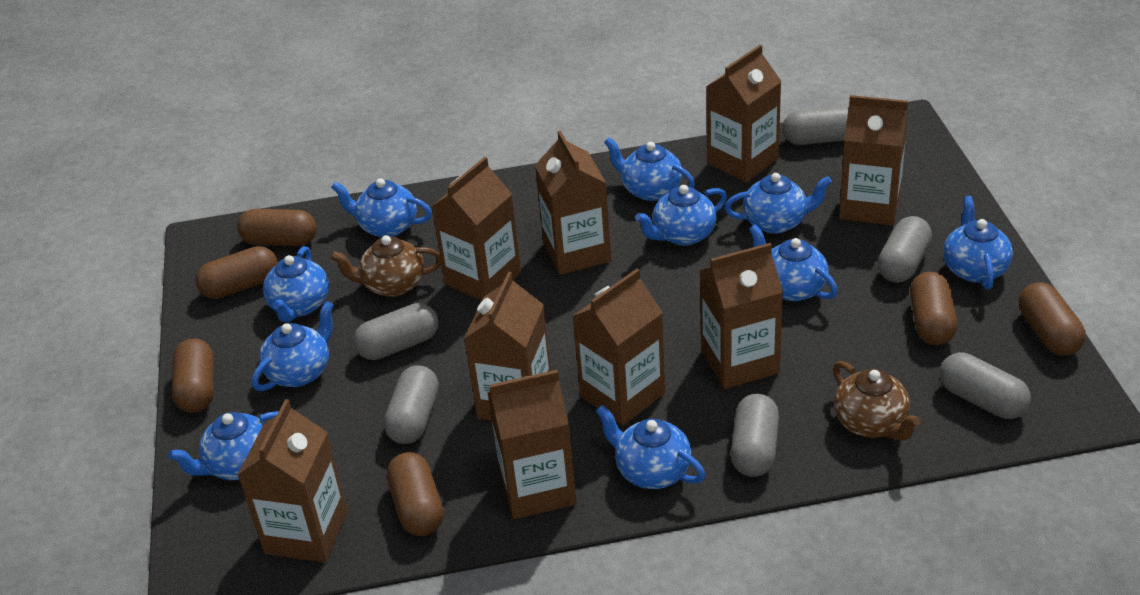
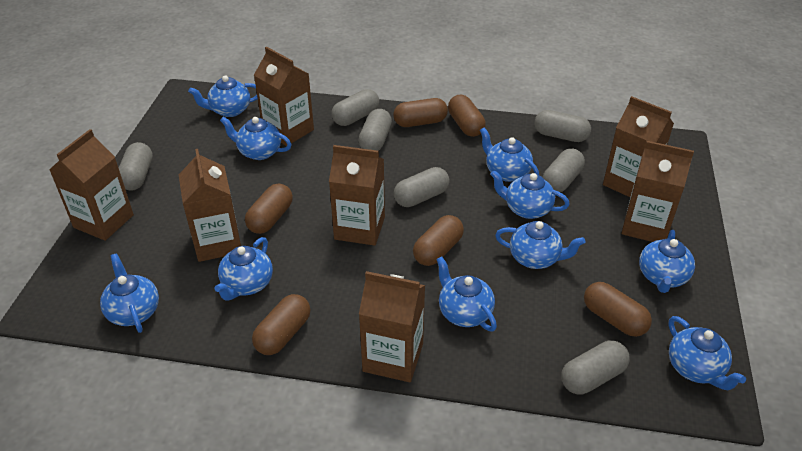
brown carton: 9 -> 7
brown teapot: 2 -> 0
grey capsule: 6 -> 7

